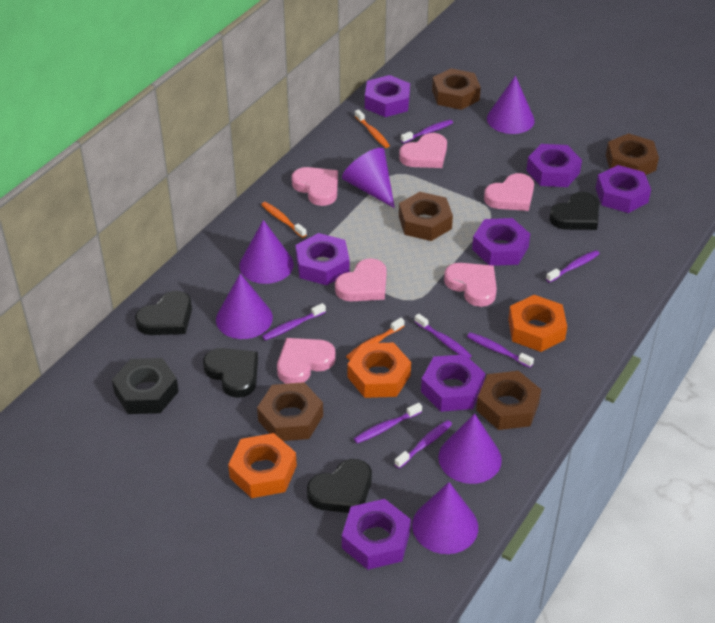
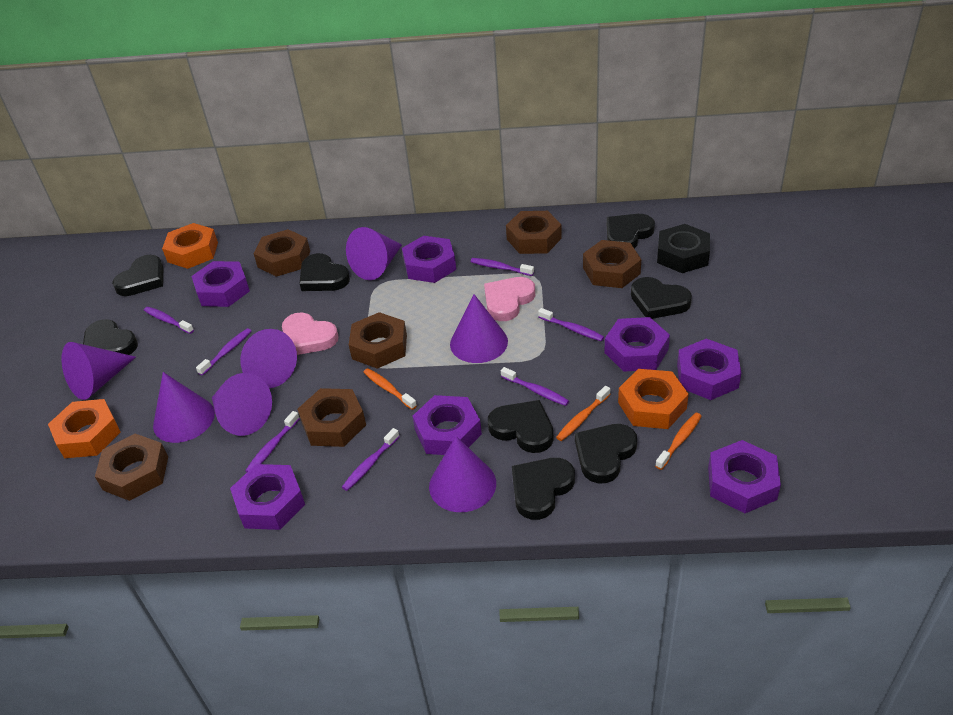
black heart: 4 -> 8
brown nut: 5 -> 6
pink heart: 6 -> 2
purple cone: 6 -> 7

